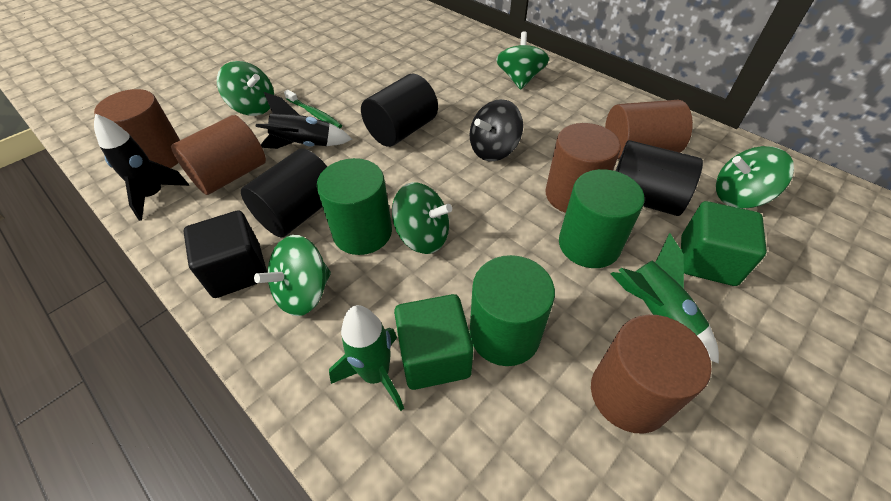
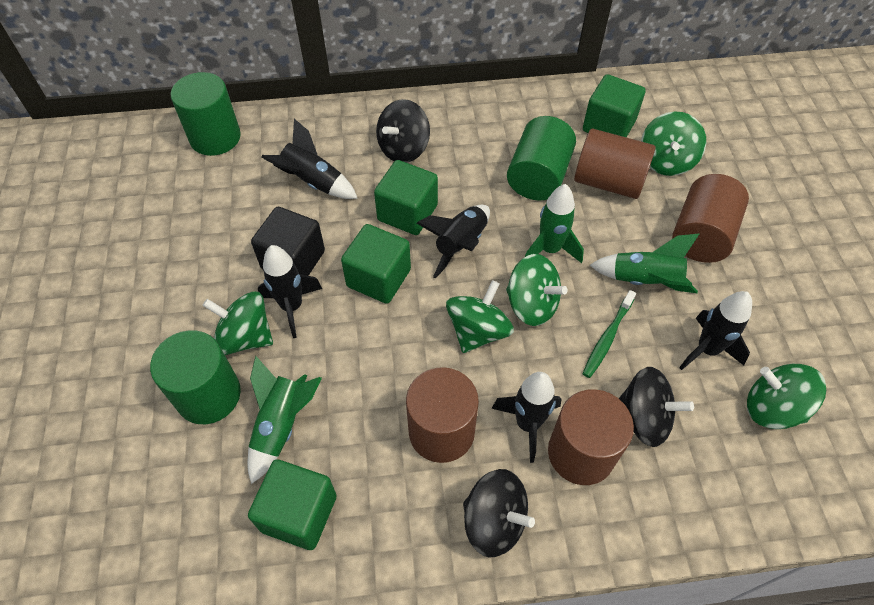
black cylinder: 3 -> 0
black rocket: 2 -> 5
black spinning top: 1 -> 3
brown cylinder: 5 -> 4
green cube: 2 -> 4
green rocket: 2 -> 3

